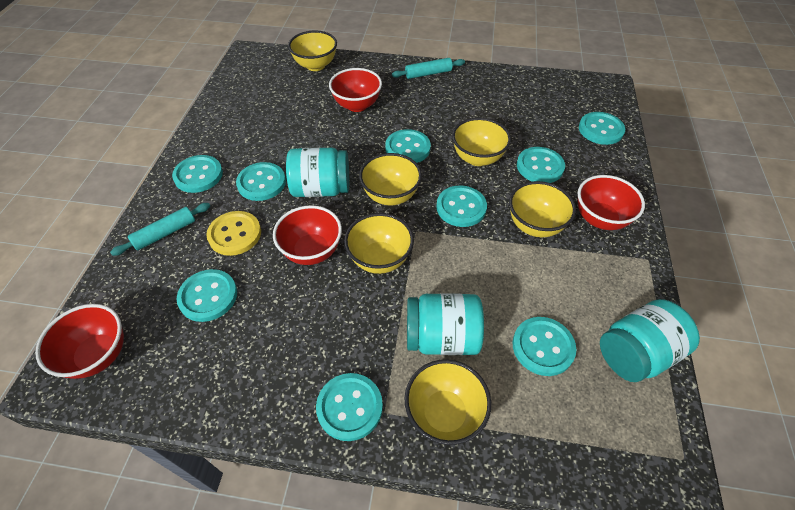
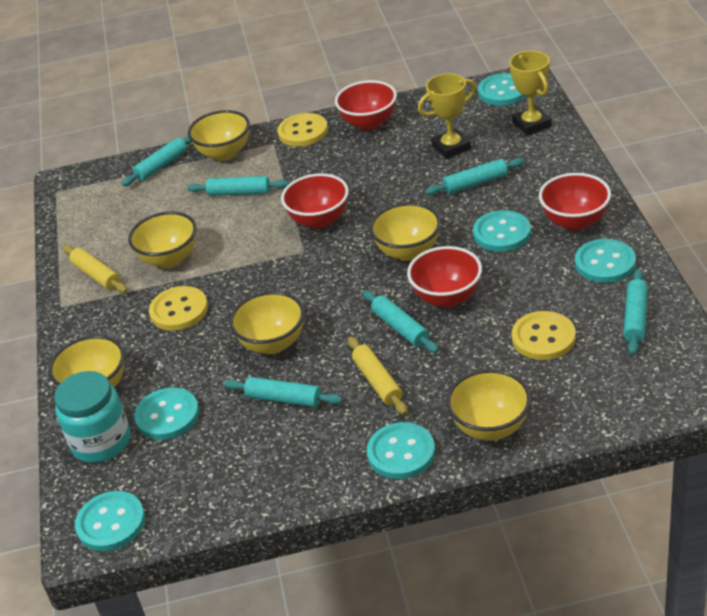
turquoise button: 9 -> 6
turquoise jar: 3 -> 1
turquoise rolling pin: 2 -> 6
yellow button: 1 -> 3
yellow rolling pin: 0 -> 2
yellow trophy: 0 -> 2

